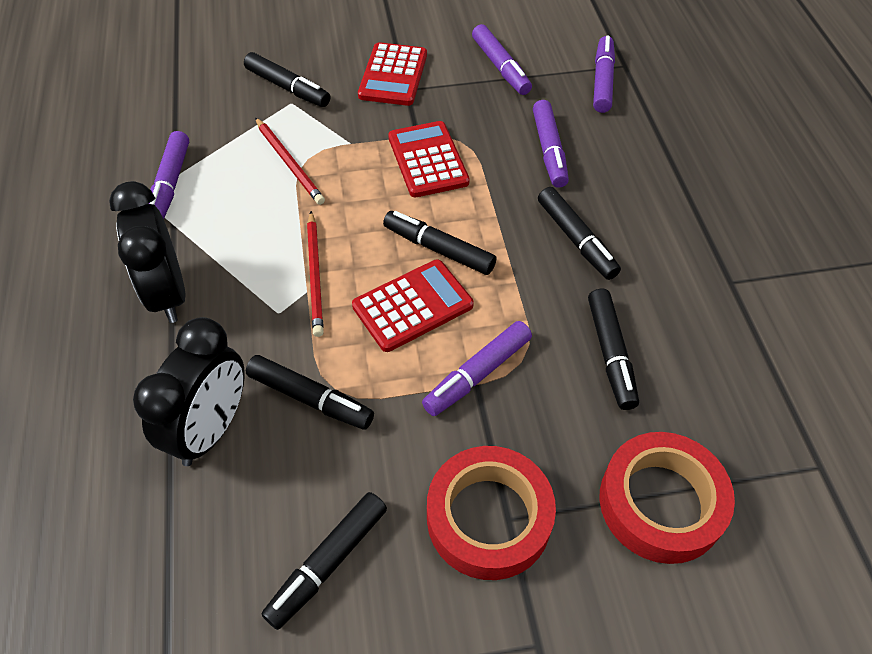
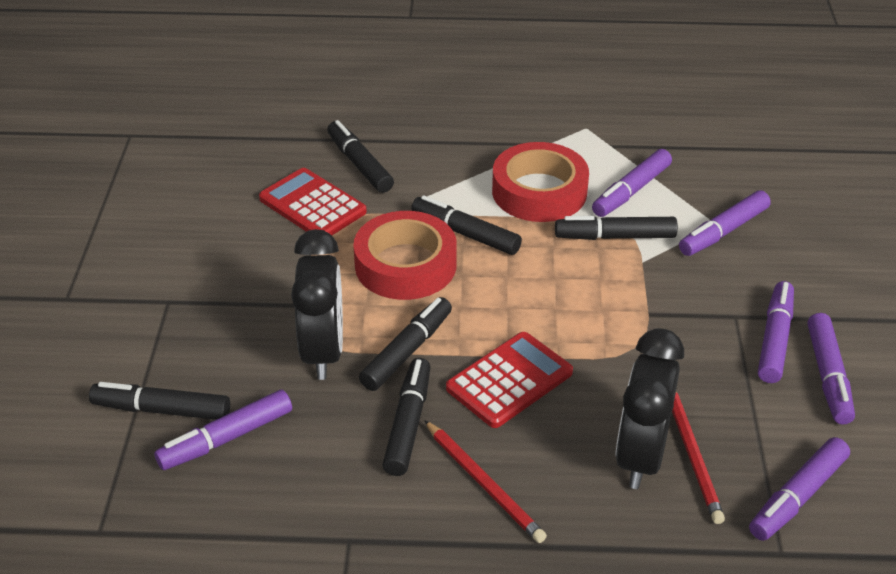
purple marker: 5 -> 6
red calculator: 3 -> 2

